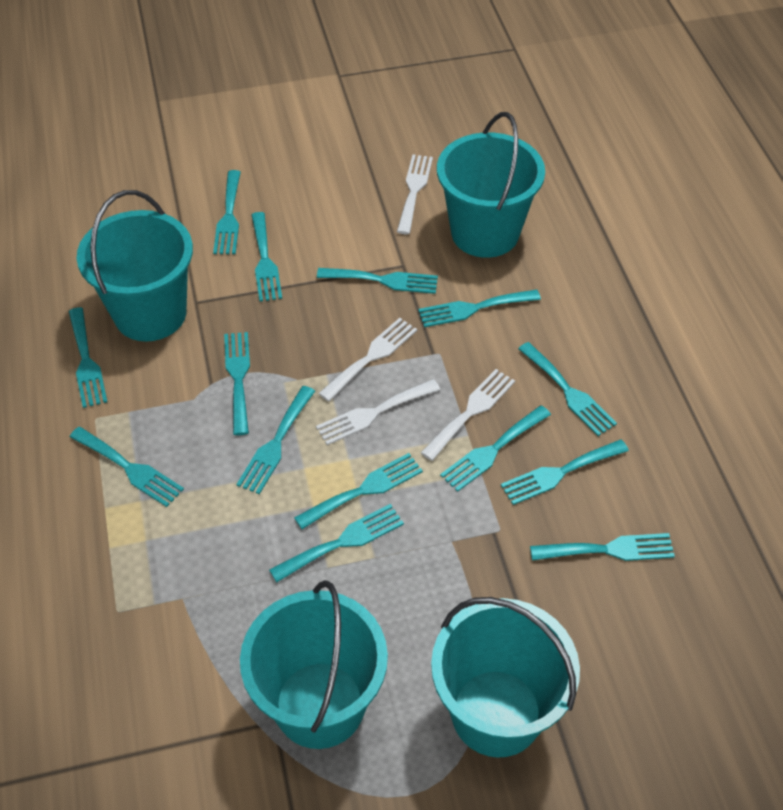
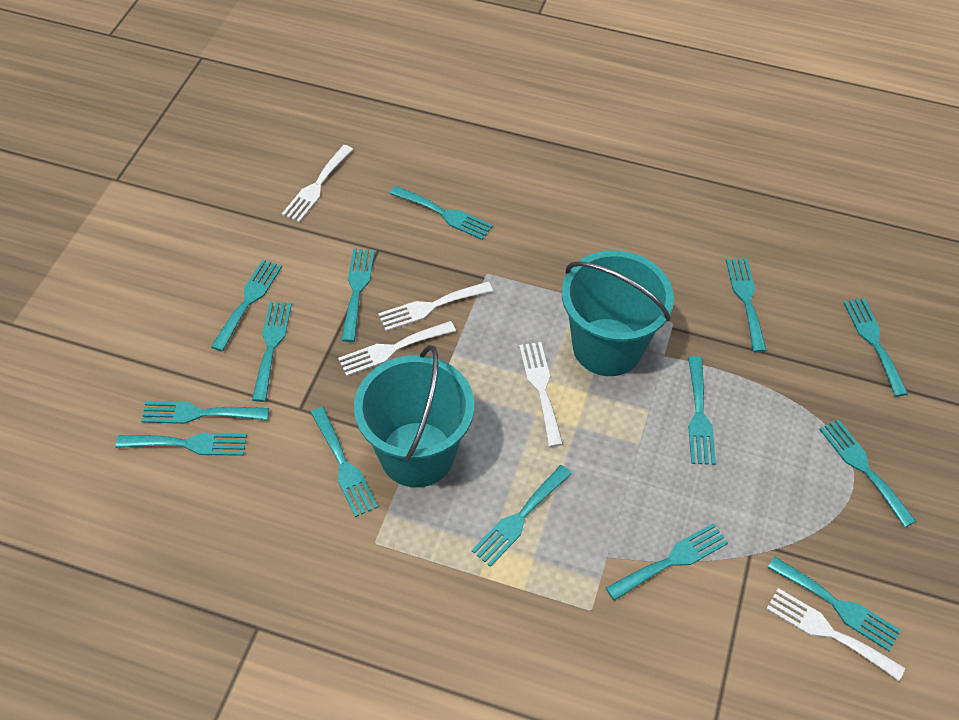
turquoise bucket: 4 -> 2
white fork: 4 -> 5

